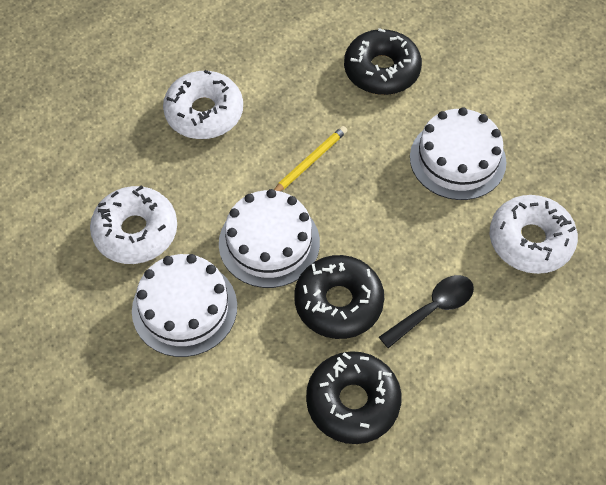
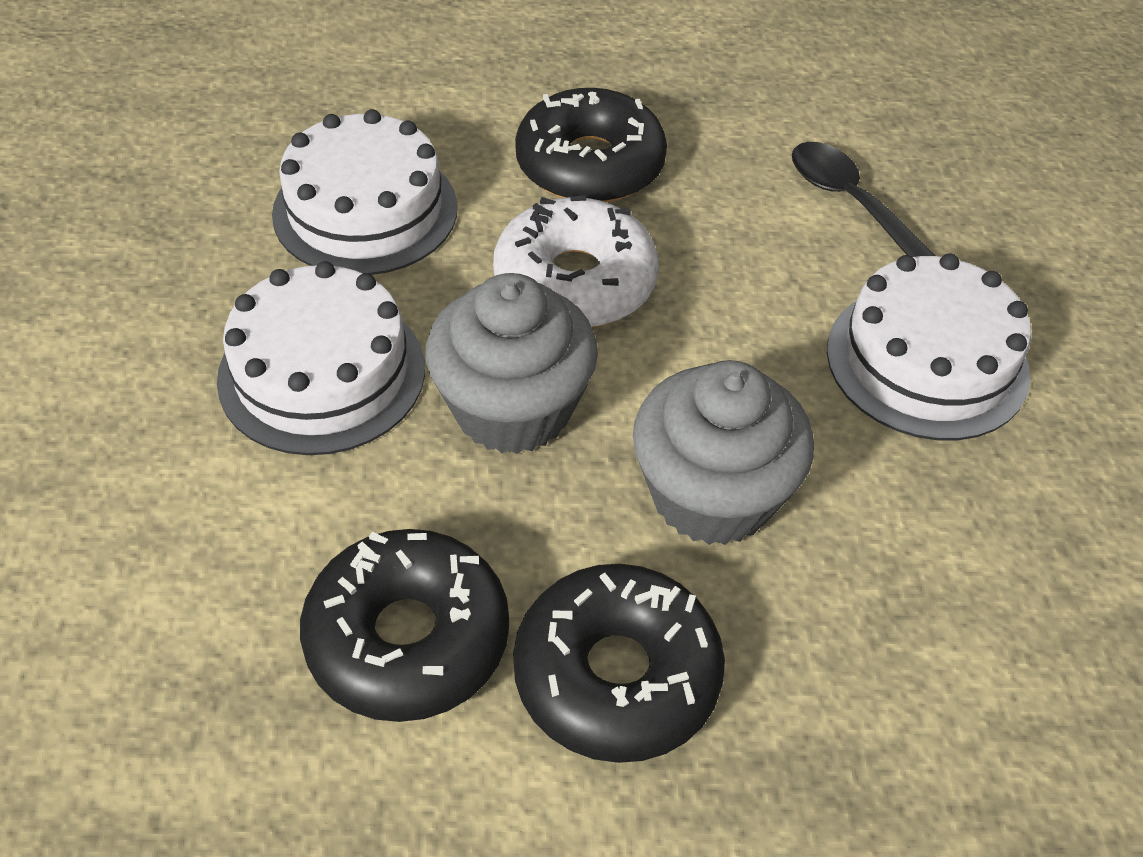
grey cupcake: 0 -> 2
white donut: 3 -> 1
yellow pencil: 1 -> 0

